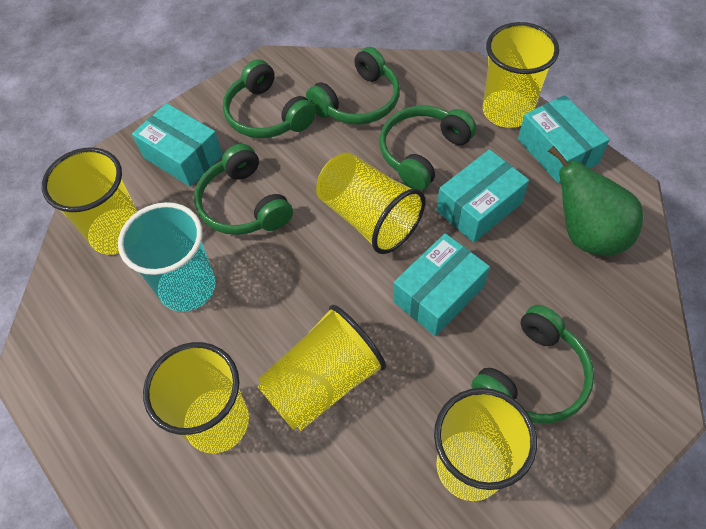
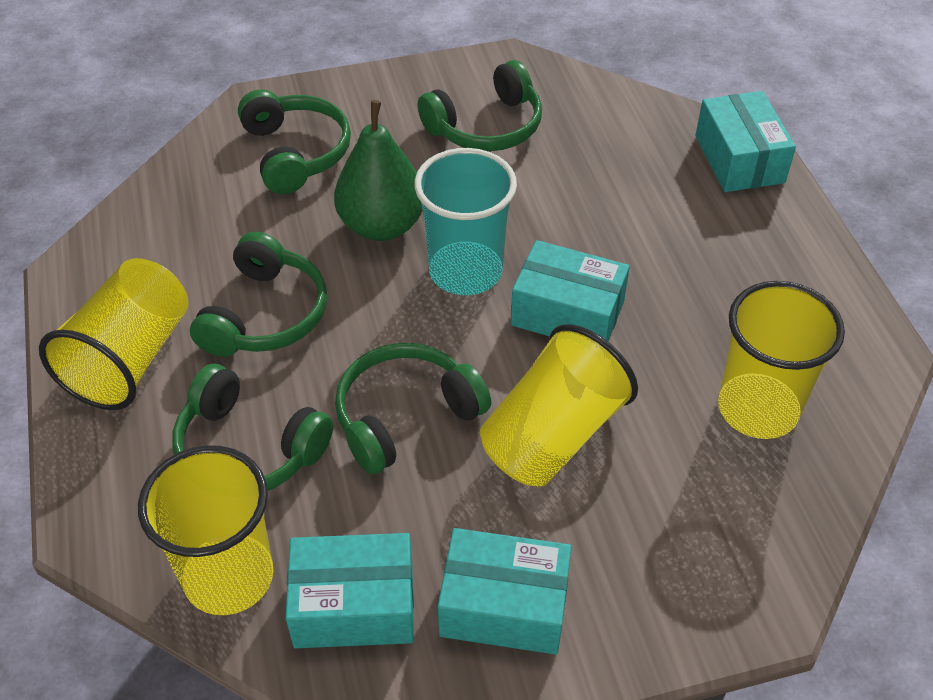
yellow cup: 6 -> 4

